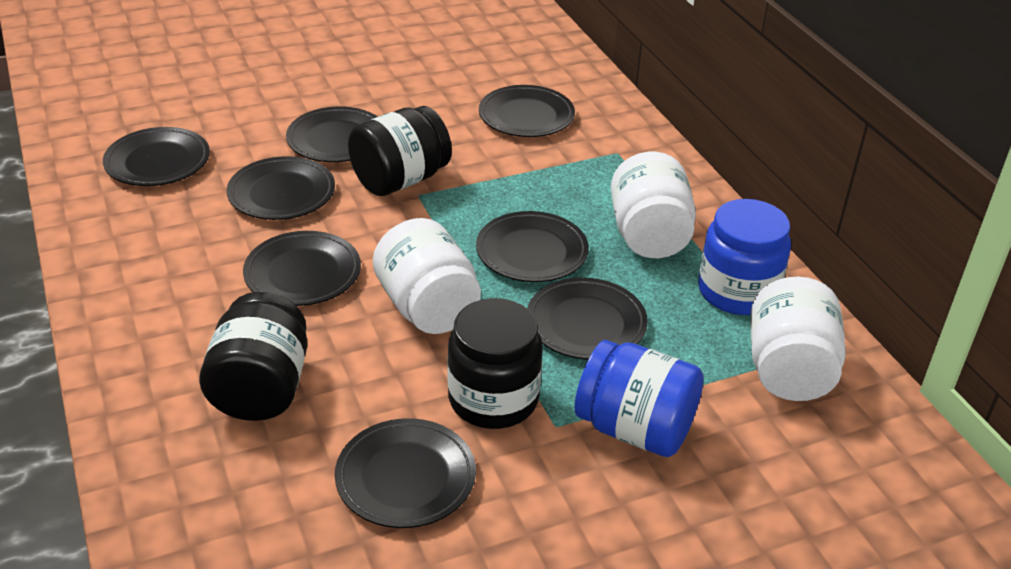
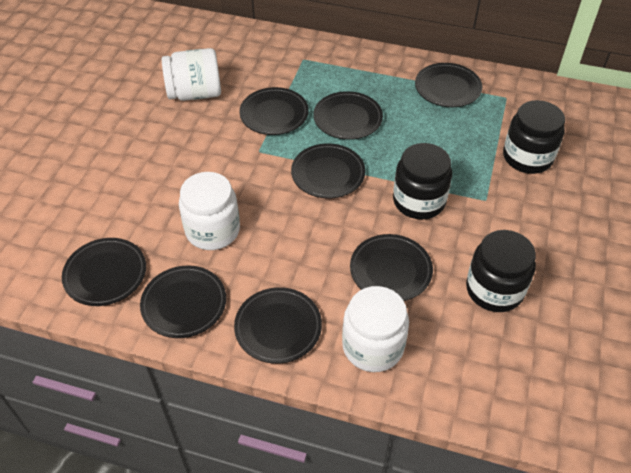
blue jar: 2 -> 0

